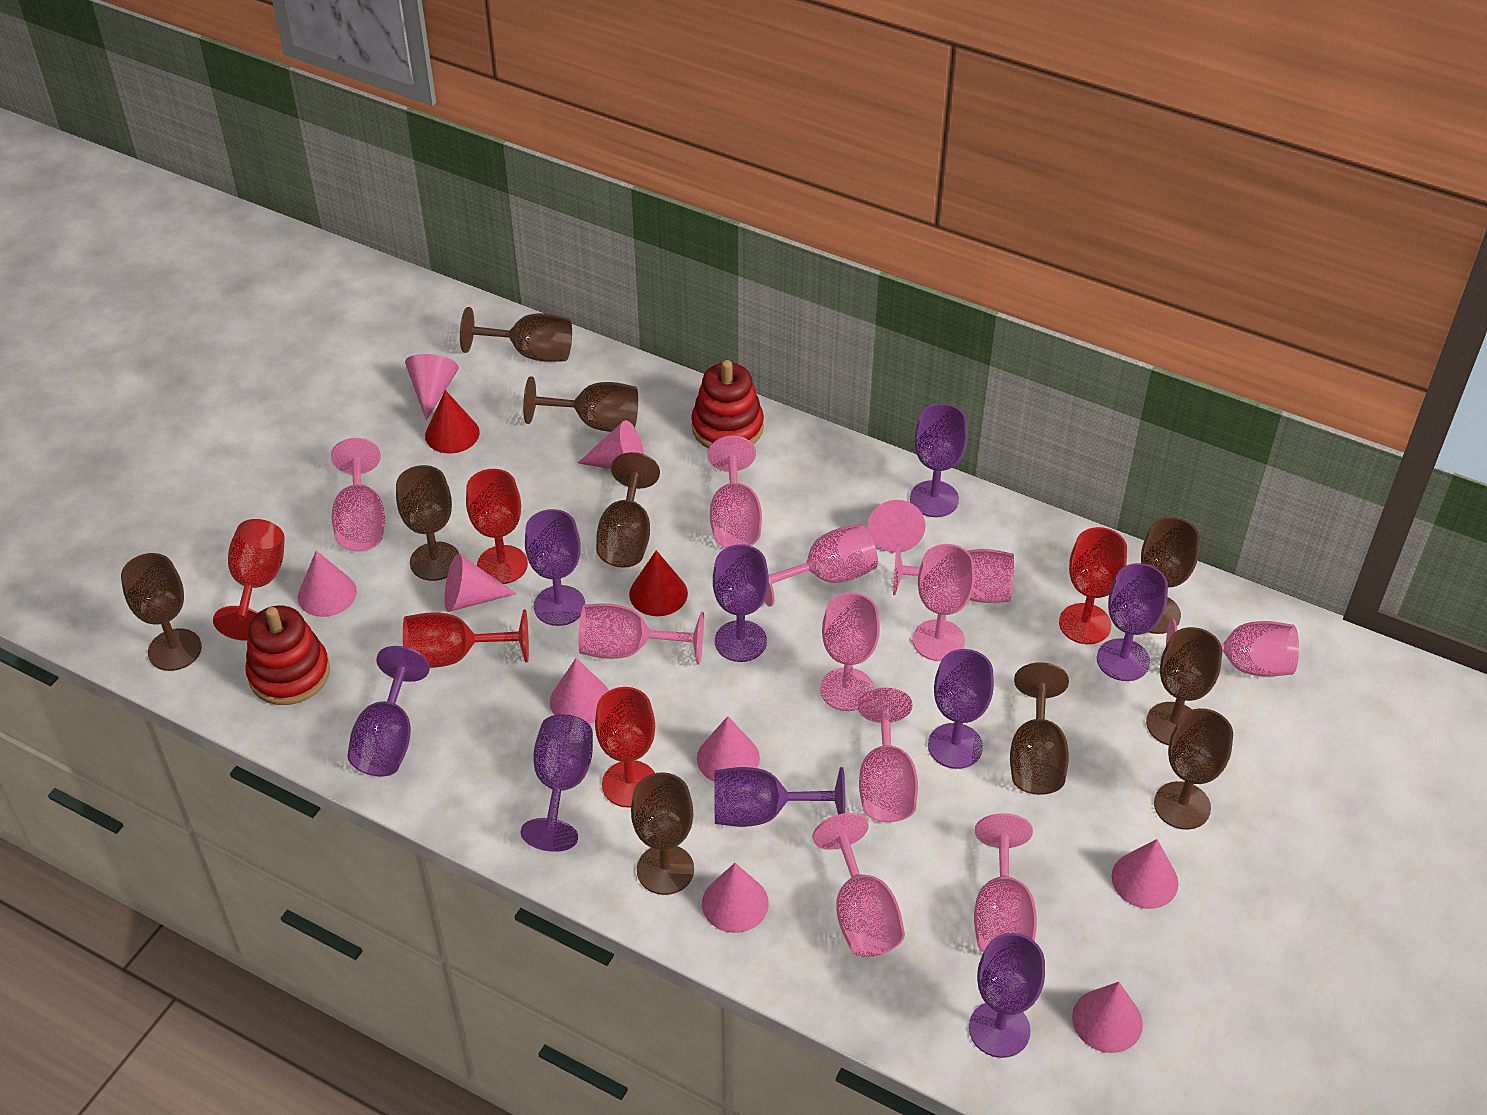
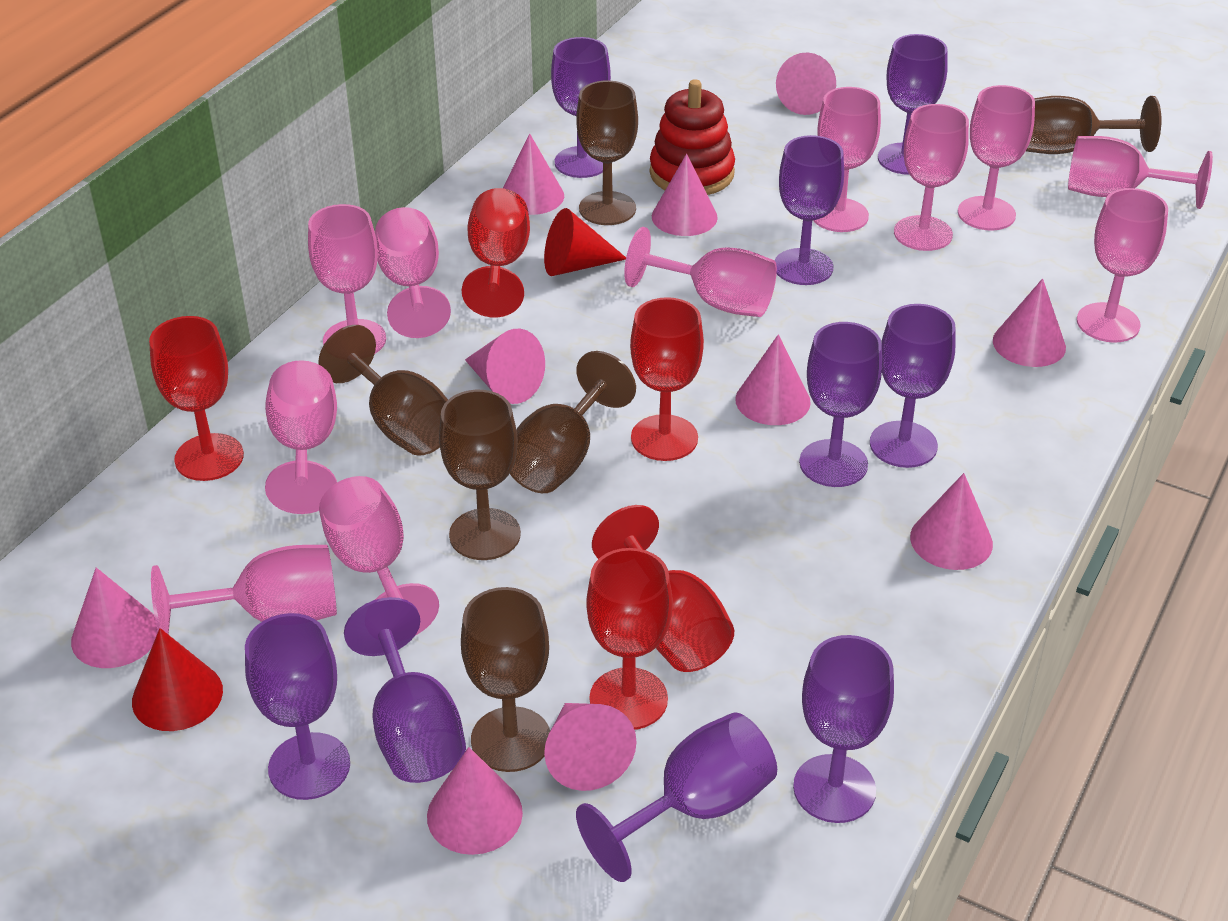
brown goblet: 10 -> 6
red stacking toy: 2 -> 1

